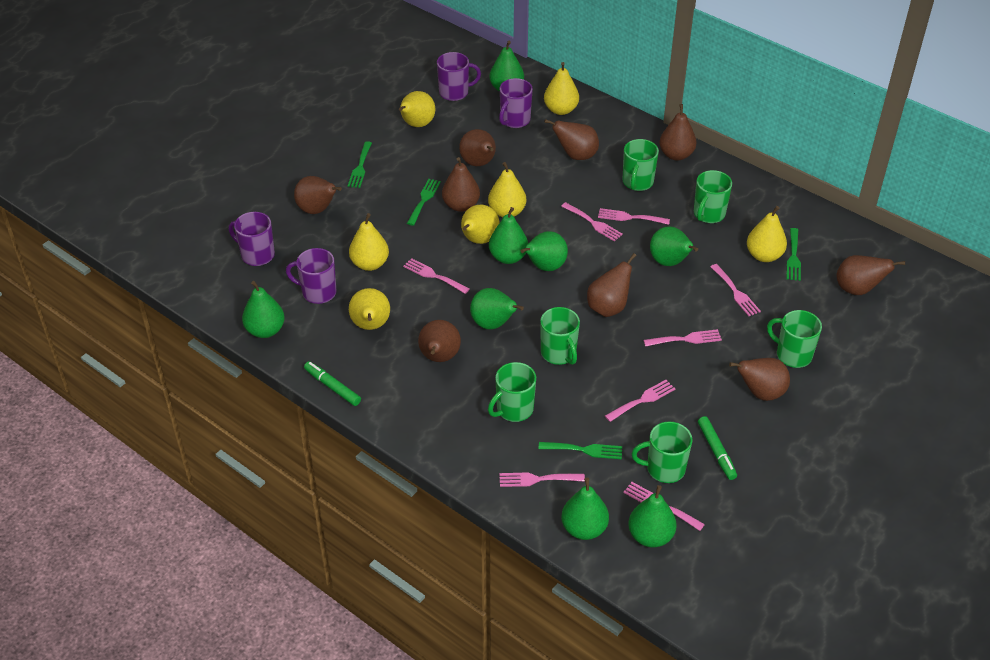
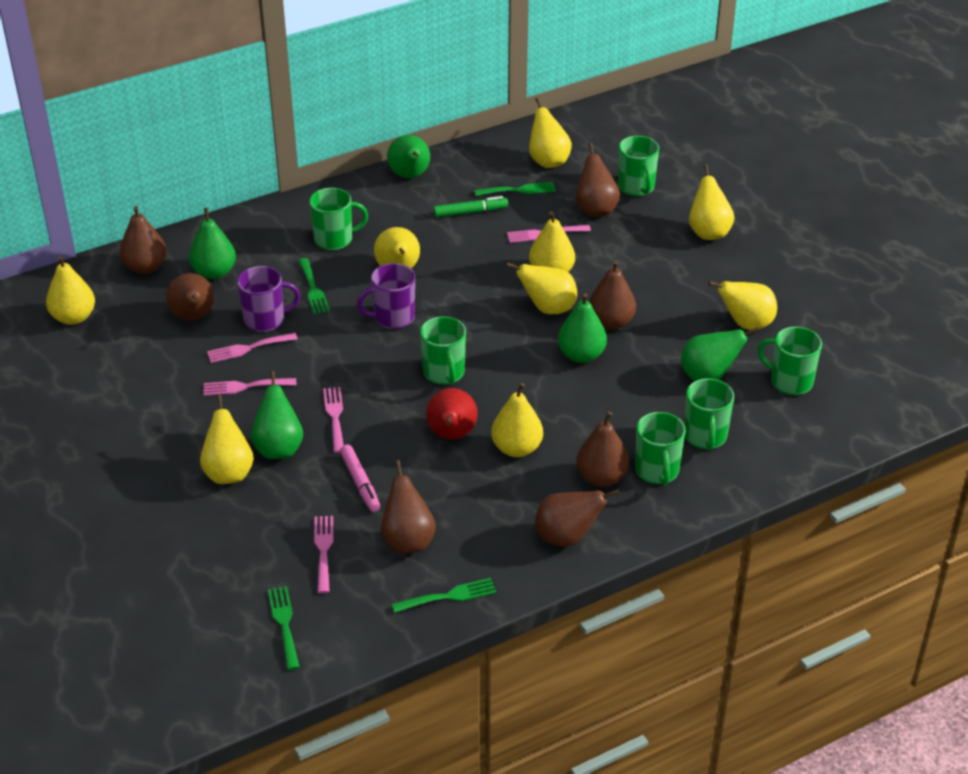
brown pear: 9 -> 7
green marker: 2 -> 1
green pear: 8 -> 5
pink fork: 8 -> 5
pink marker: 0 -> 1
purple mug: 4 -> 2
red pear: 0 -> 1
yellow pear: 7 -> 9

